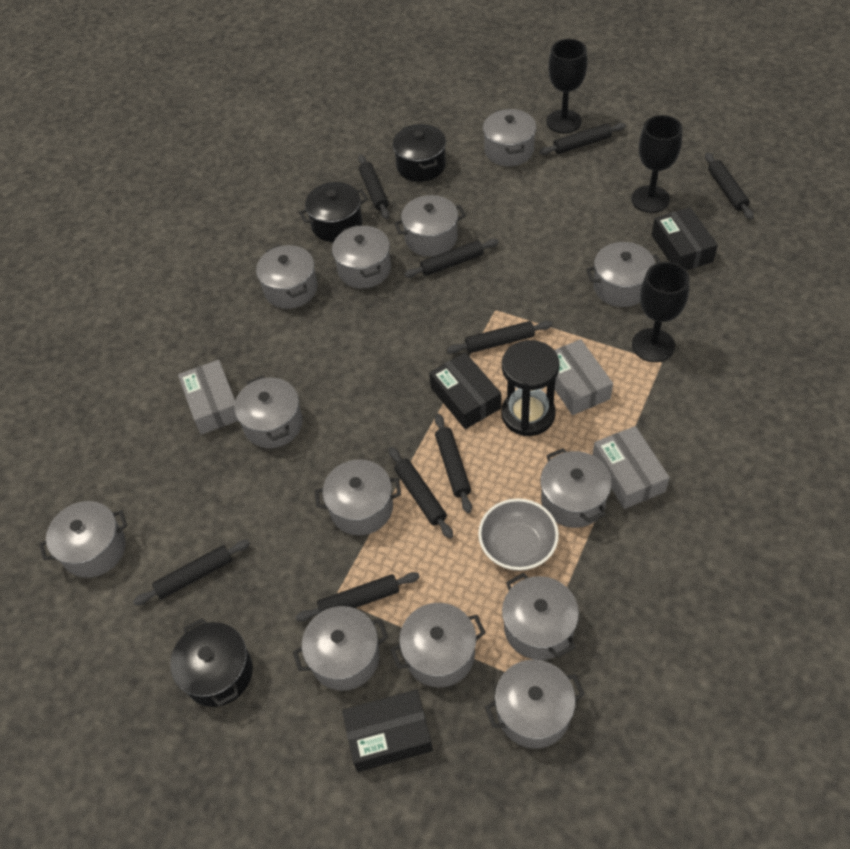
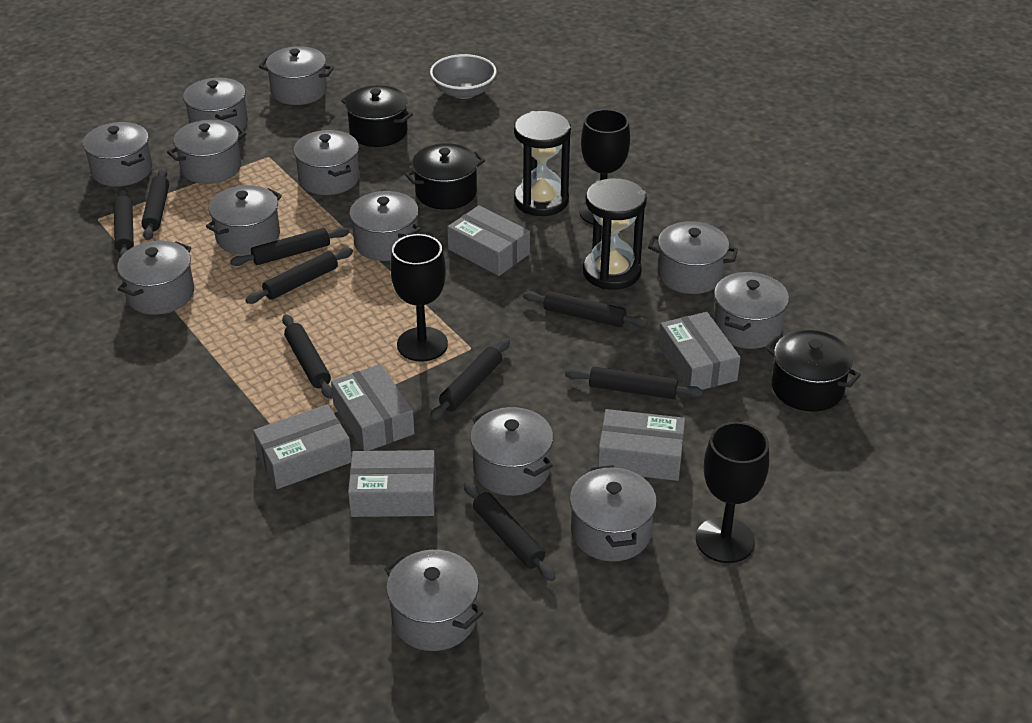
black box: 3 -> 0
black hourglass: 1 -> 2
grey box: 3 -> 6

